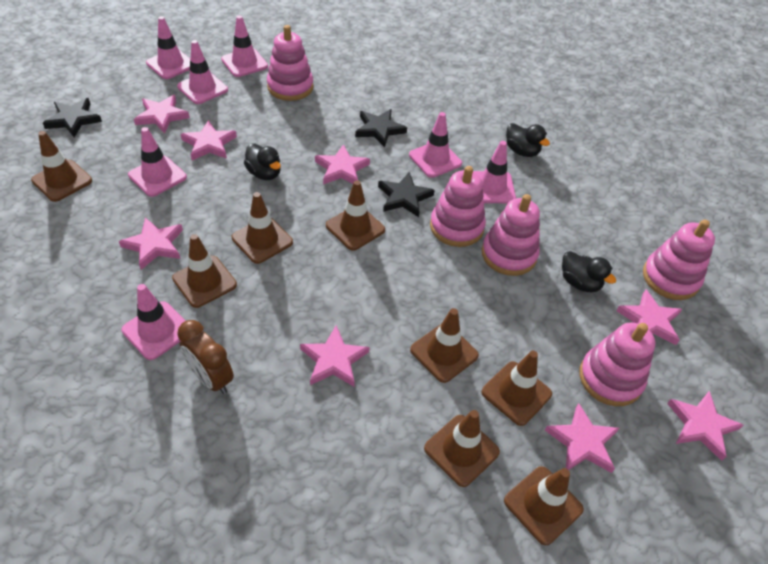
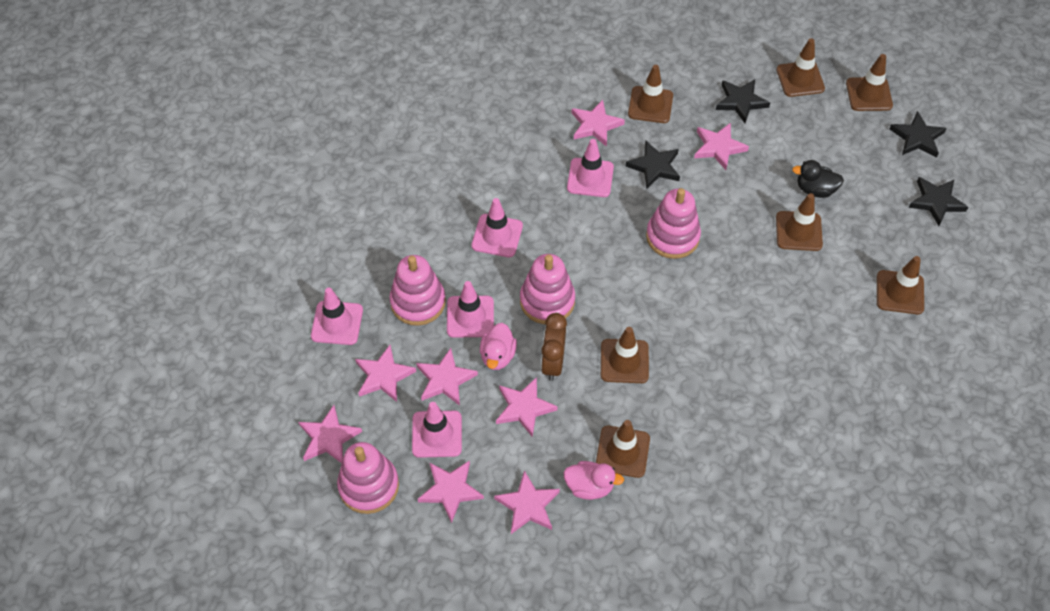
black duck: 3 -> 1
black star: 3 -> 4
brown traffic cone: 8 -> 7
pink duck: 0 -> 2
pink stacking toy: 5 -> 4
pink traffic cone: 7 -> 5

